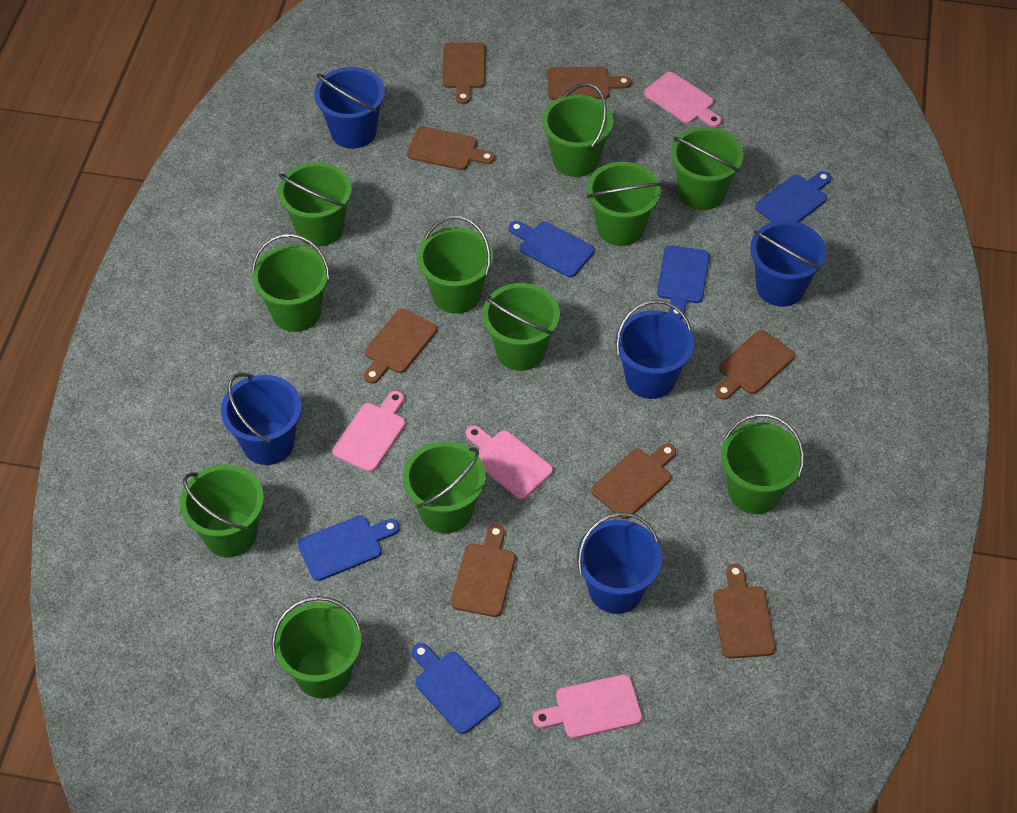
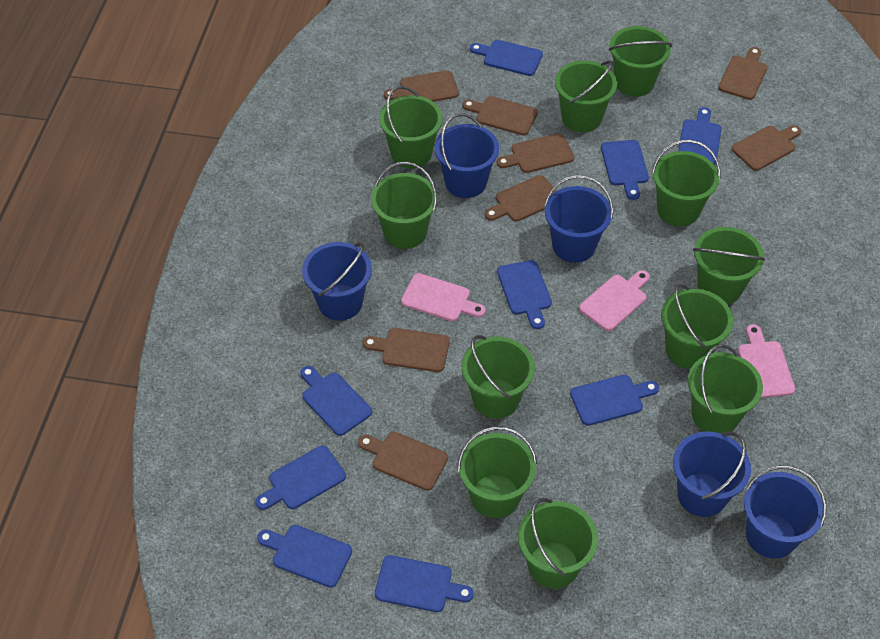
blue cutting board: 5 -> 9
pink cutting board: 4 -> 3

